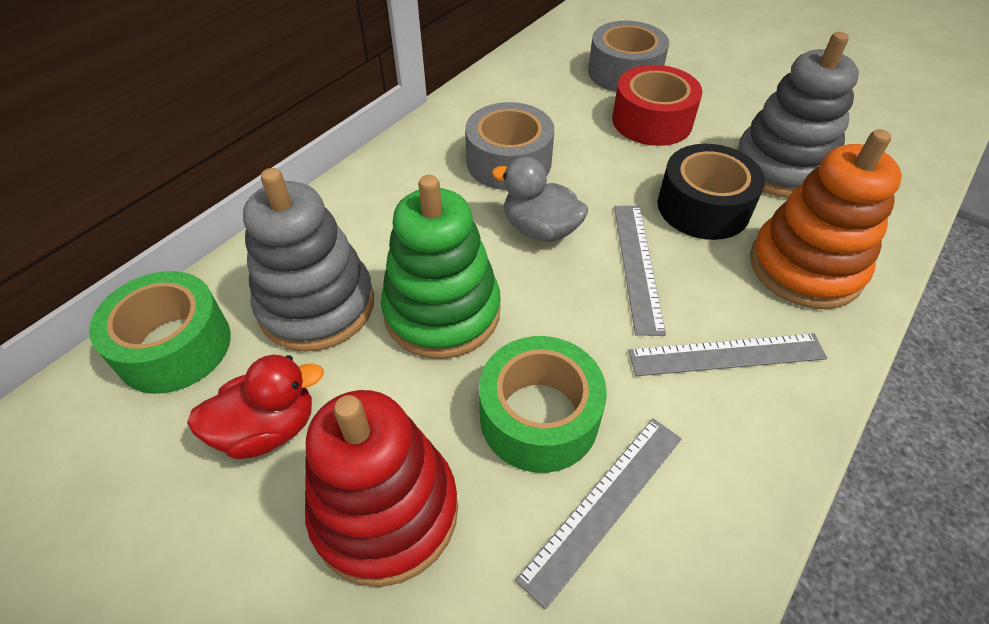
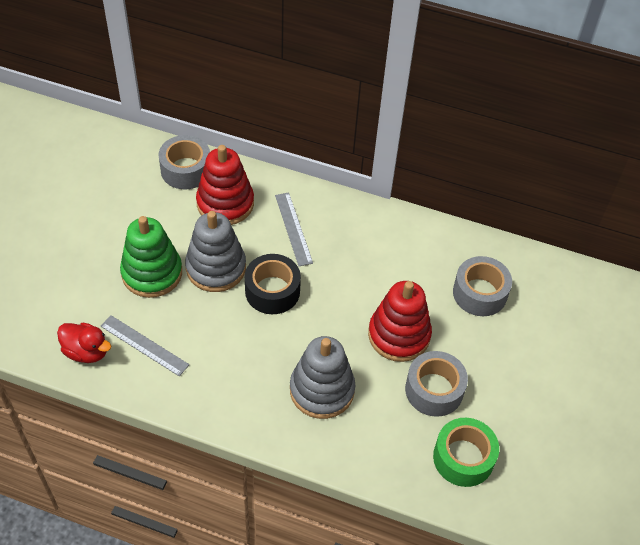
green tape: 2 -> 1
grey duck: 1 -> 0
grey ruler: 3 -> 2
grey tape: 2 -> 3
orange stacking toy: 1 -> 0
red stacking toy: 1 -> 2
red tape: 1 -> 0

